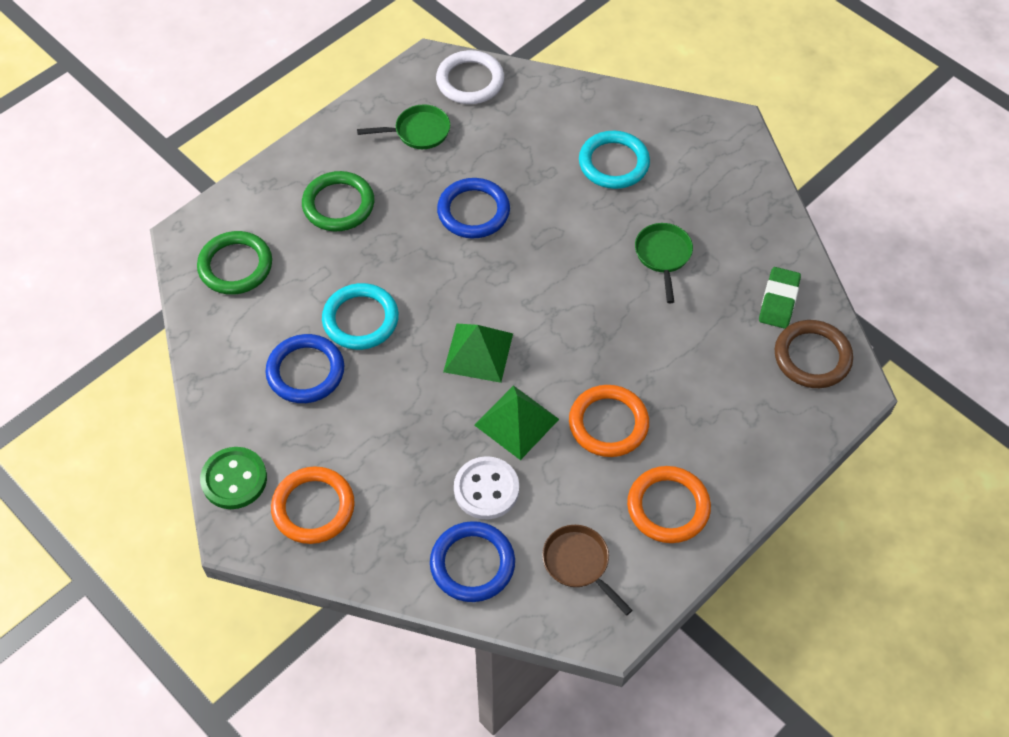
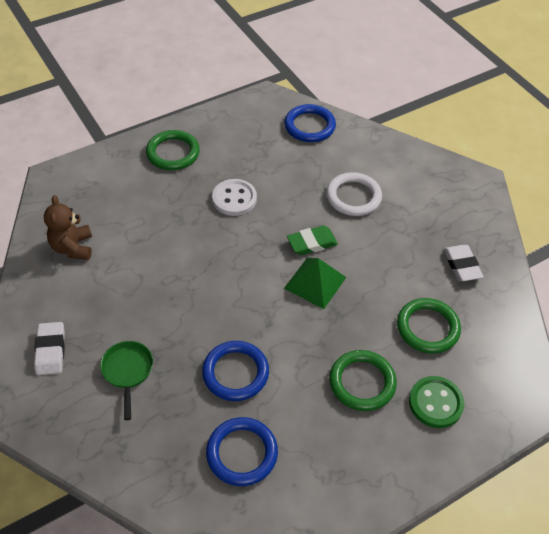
brown pan: 1 -> 0
brown ring: 1 -> 0
brown teddy bear: 0 -> 1
green pan: 2 -> 1
green pyramid: 2 -> 1
green ring: 2 -> 3
orange ring: 3 -> 0
turquoise ring: 2 -> 0
white eraser: 0 -> 2

